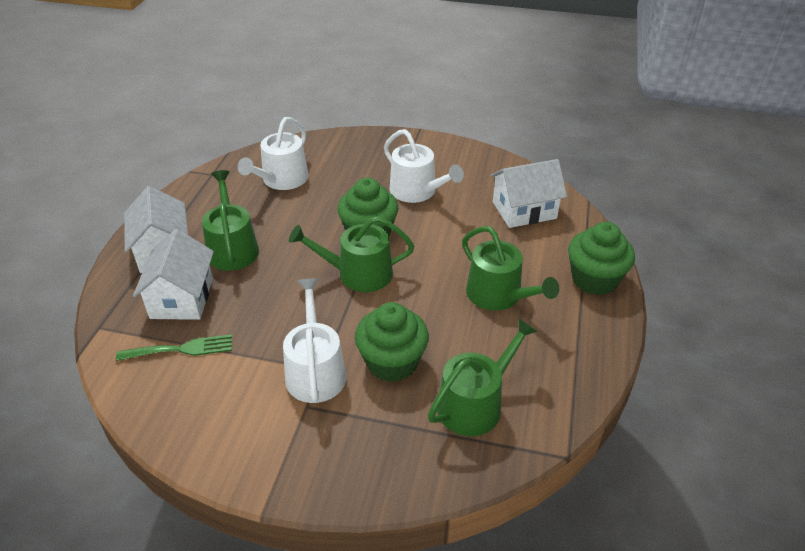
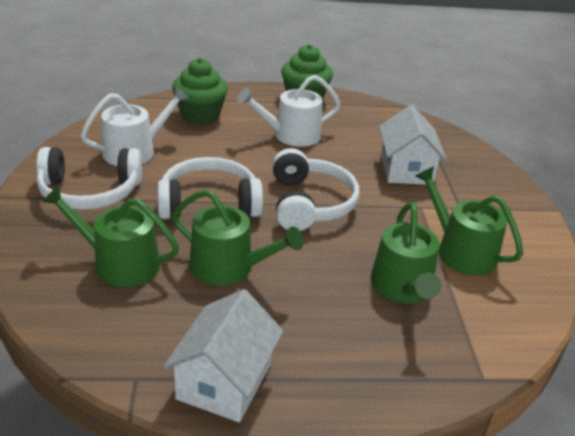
green cupcake: 3 -> 2
green fork: 1 -> 0
white headphones: 0 -> 3
white house: 3 -> 2
white watering can: 3 -> 2

